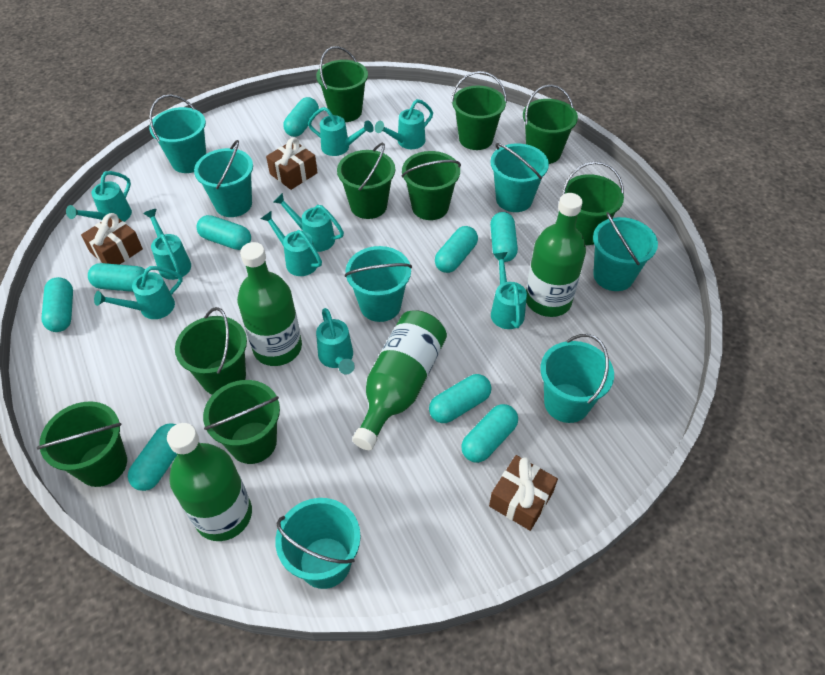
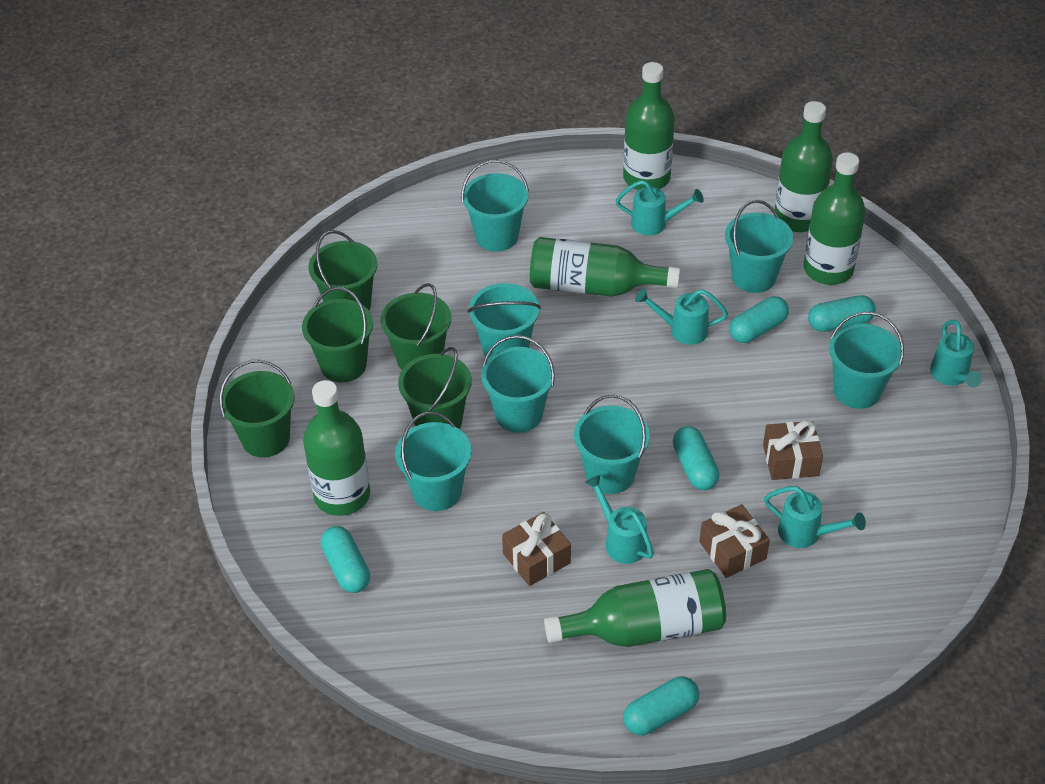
green bottle: 4 -> 6
green bucket: 9 -> 5
turquoise capsule: 9 -> 5
turquoise watering can: 9 -> 5

